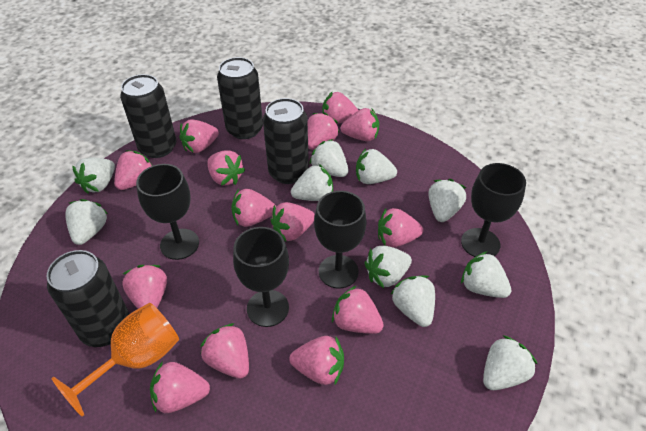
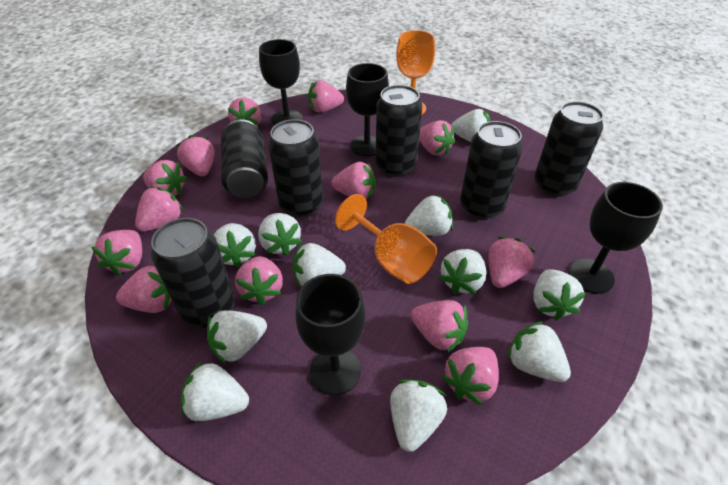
black can: 4 -> 6
orange goblet: 1 -> 2
pink strawberry: 14 -> 13
white strawberry: 10 -> 11

